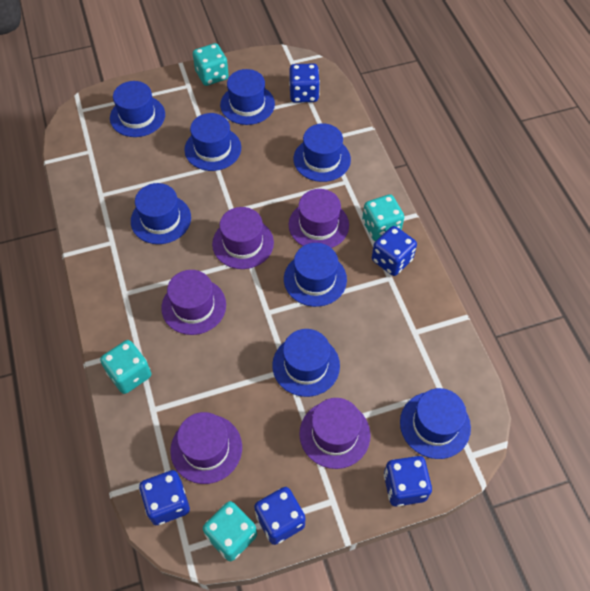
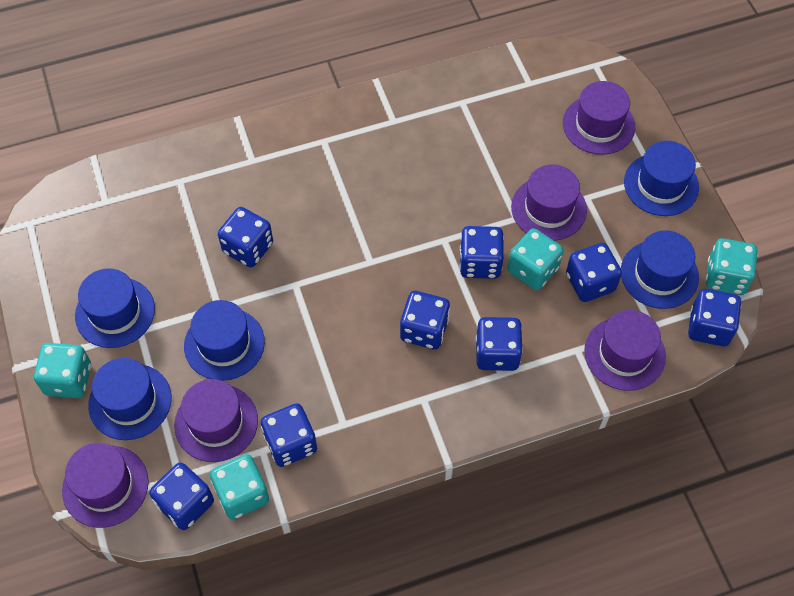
blue dice: 5 -> 8
blue hat: 8 -> 5

